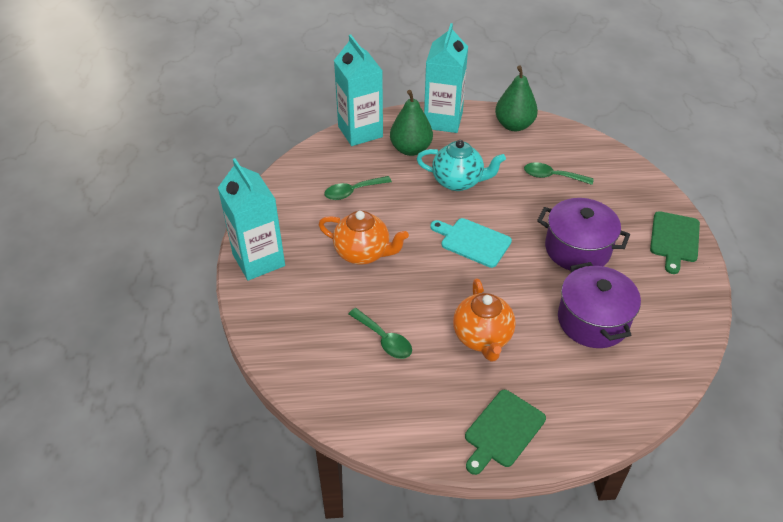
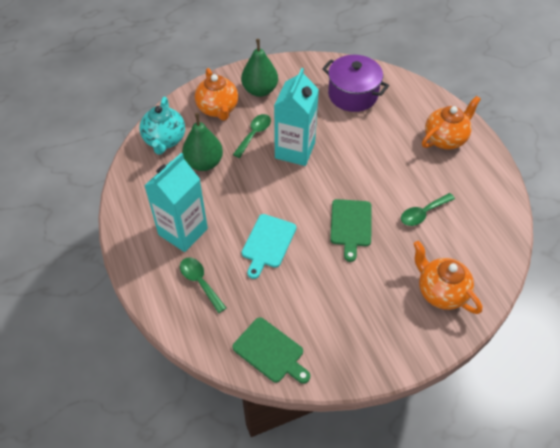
orange teapot: 2 -> 3
purple pot: 2 -> 1
turquoise carton: 3 -> 2

